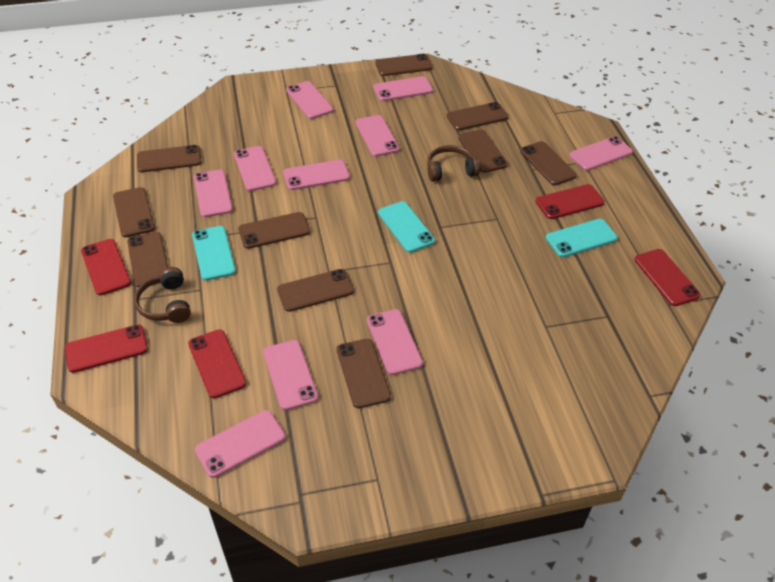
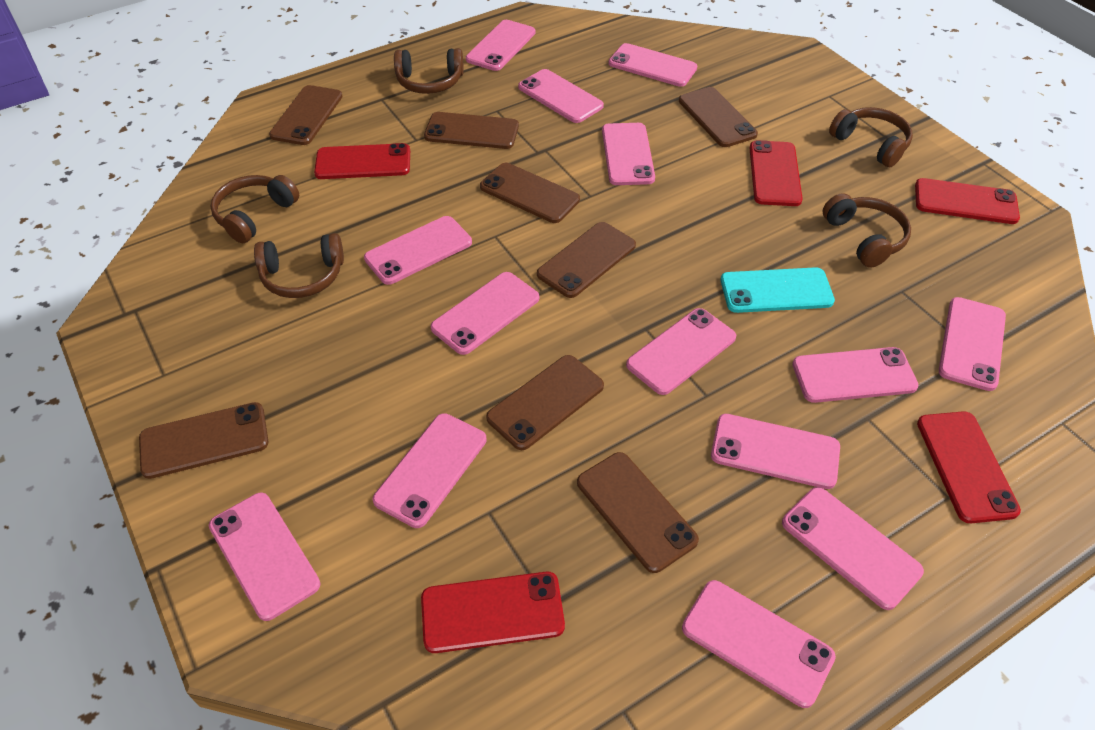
brown headphones: 2 -> 5
brown phone: 10 -> 8
pink phone: 10 -> 14
turquoise phone: 3 -> 1

